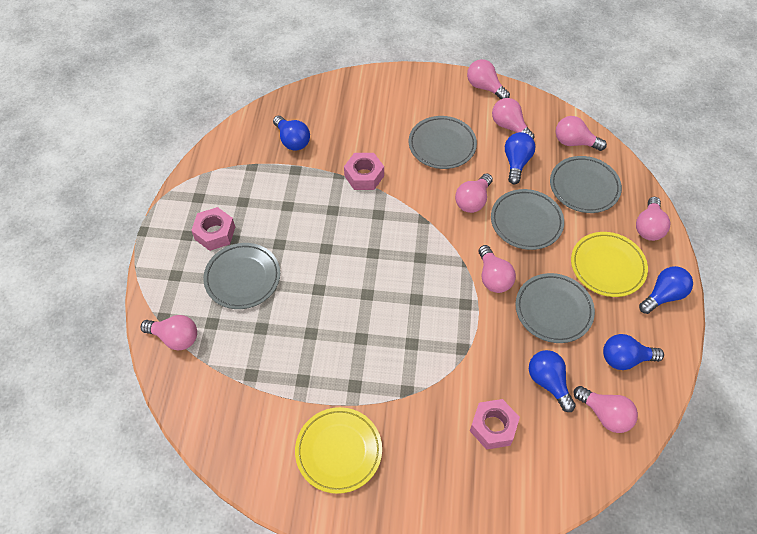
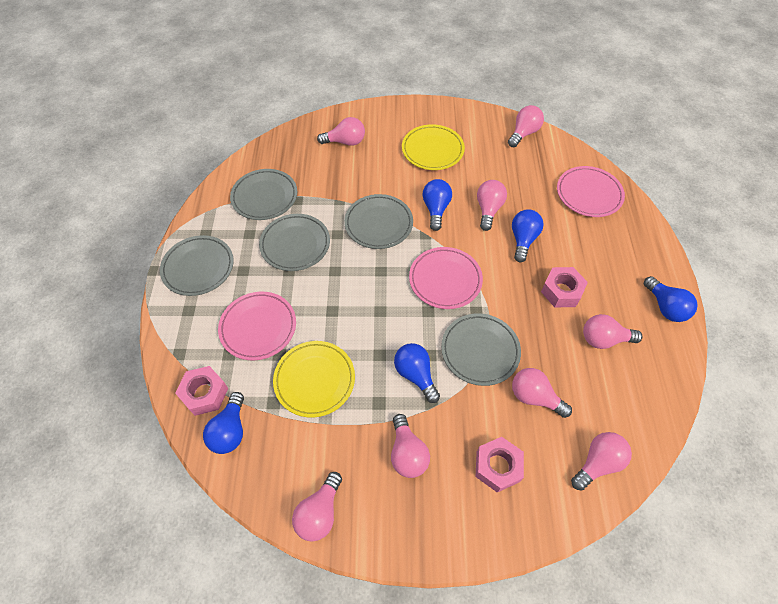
pink plate: 0 -> 3

